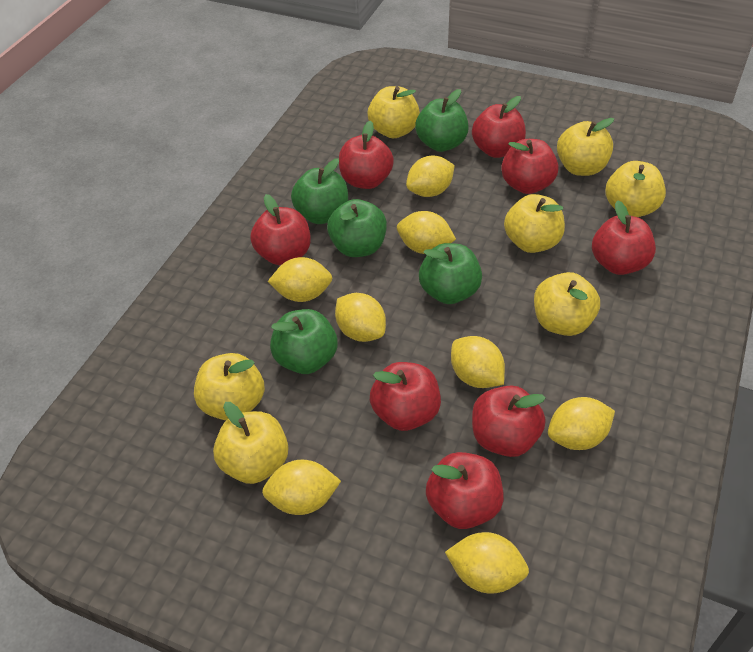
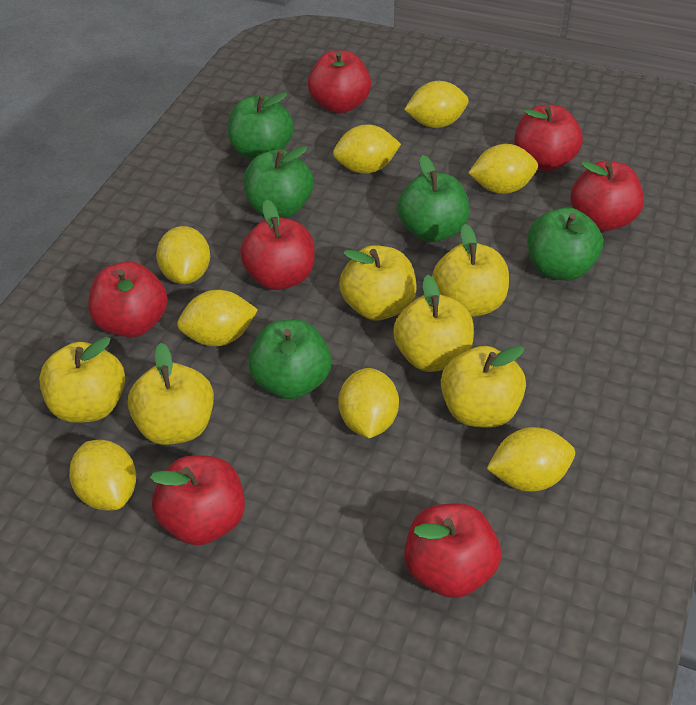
red apple: 8 -> 7
yellow apple: 7 -> 6

